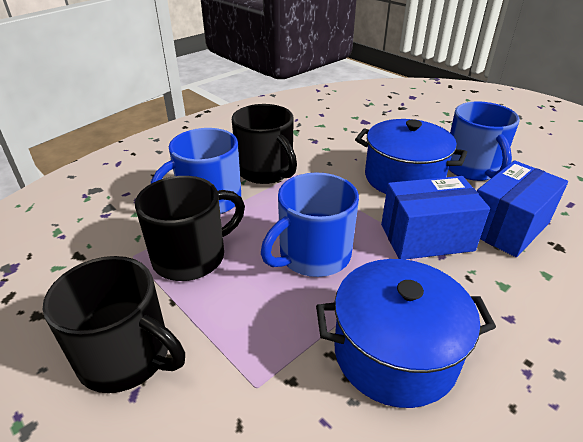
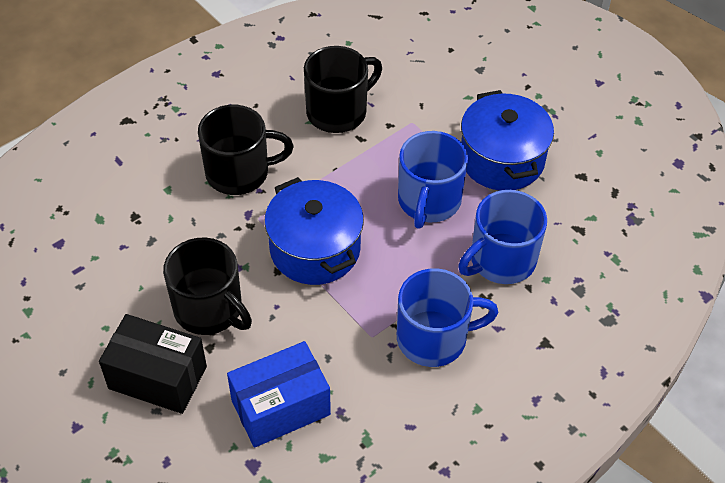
black box: 0 -> 1
blue box: 2 -> 1

